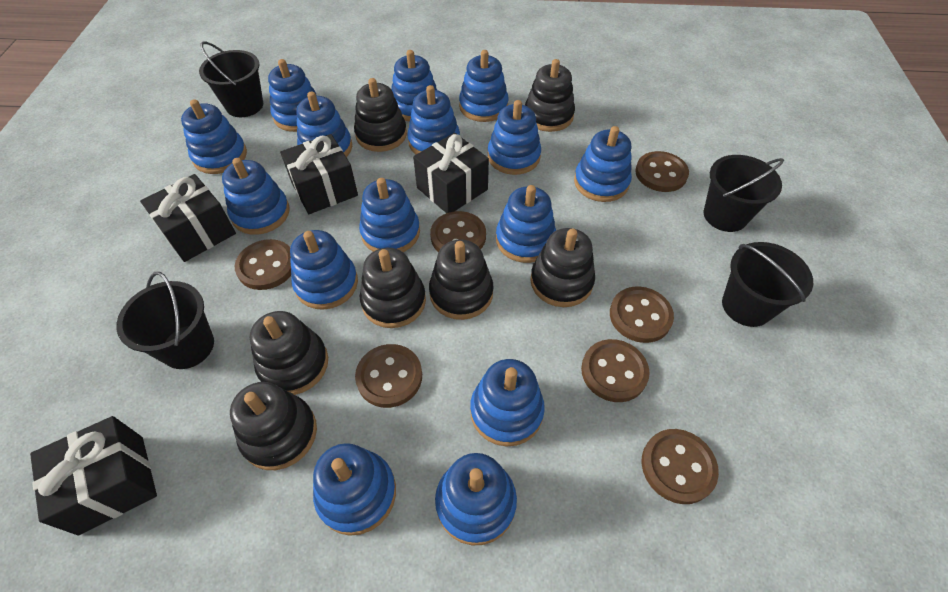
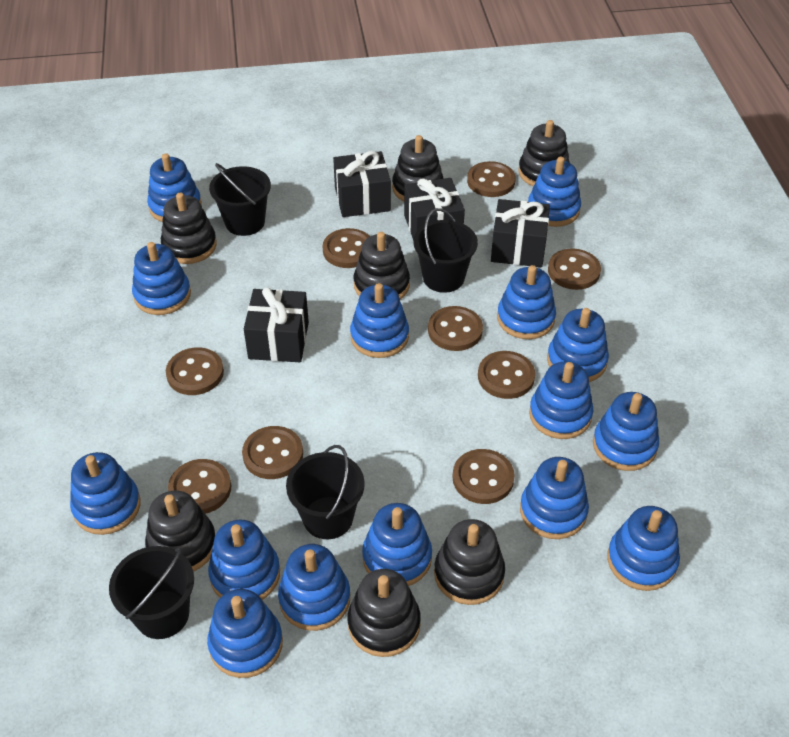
brown button: 7 -> 9

